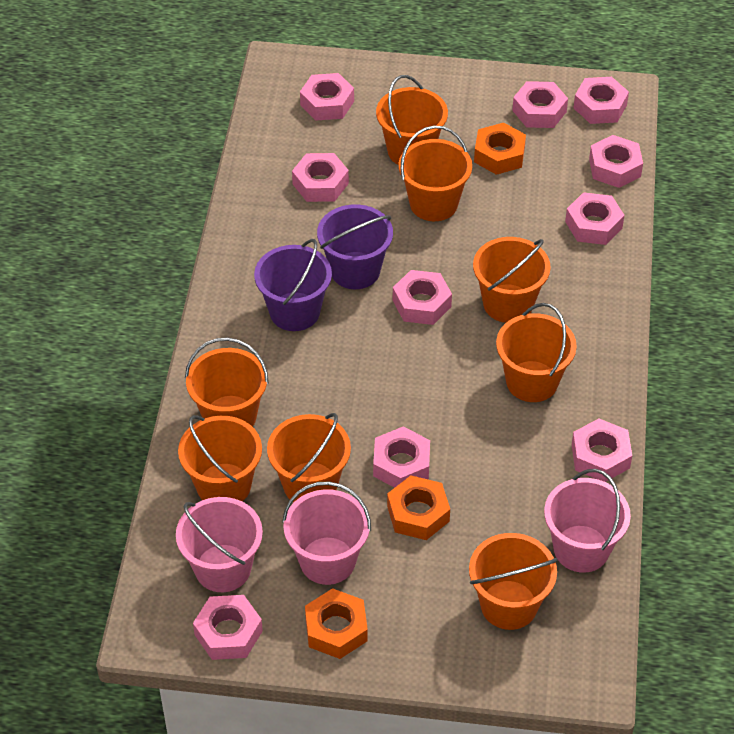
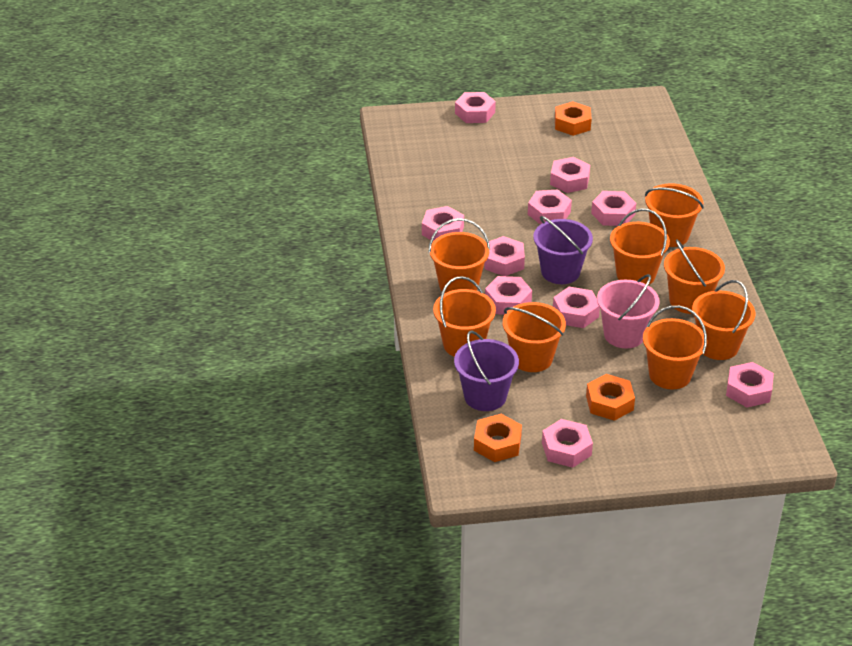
pink bucket: 3 -> 1

